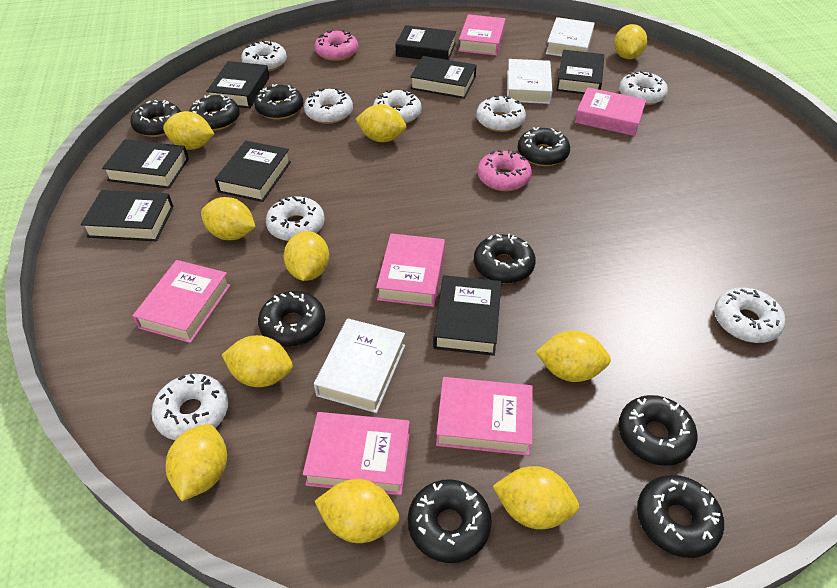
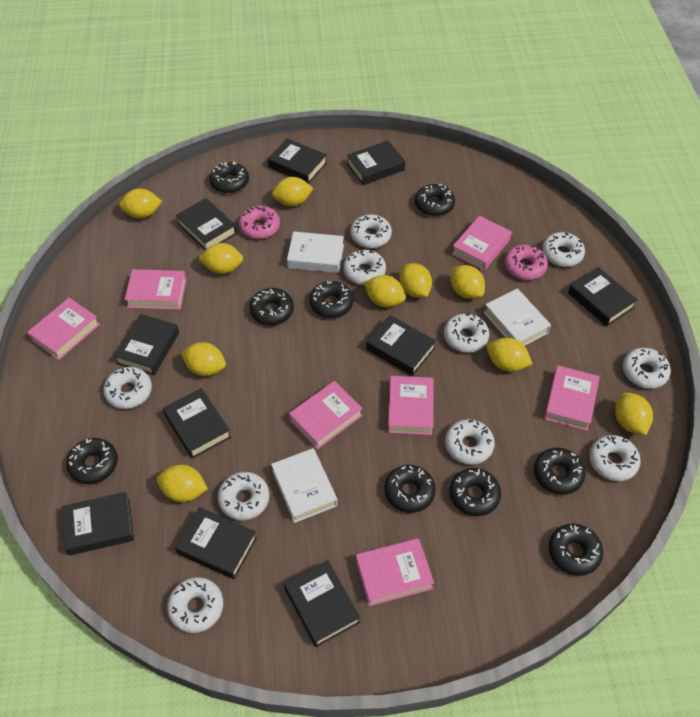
black book: 8 -> 10
pink book: 6 -> 7
white donut: 8 -> 10

